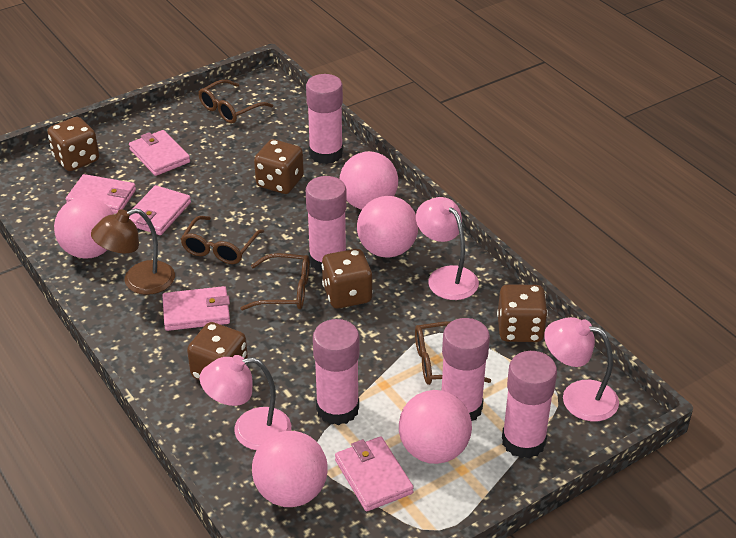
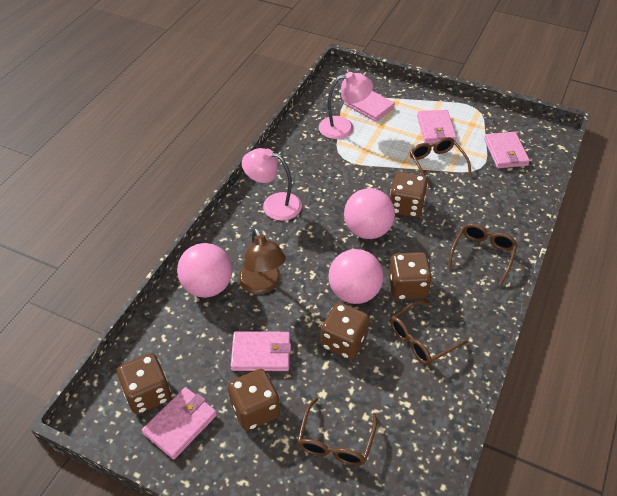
pink ball: 5 -> 3
pink glue stick: 5 -> 0
pink lamp: 3 -> 2

